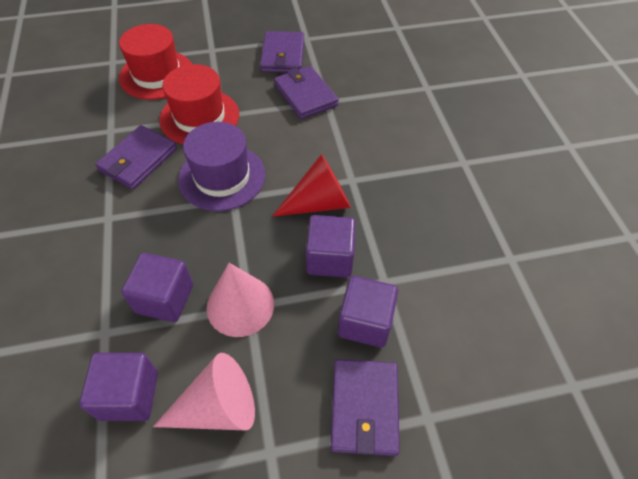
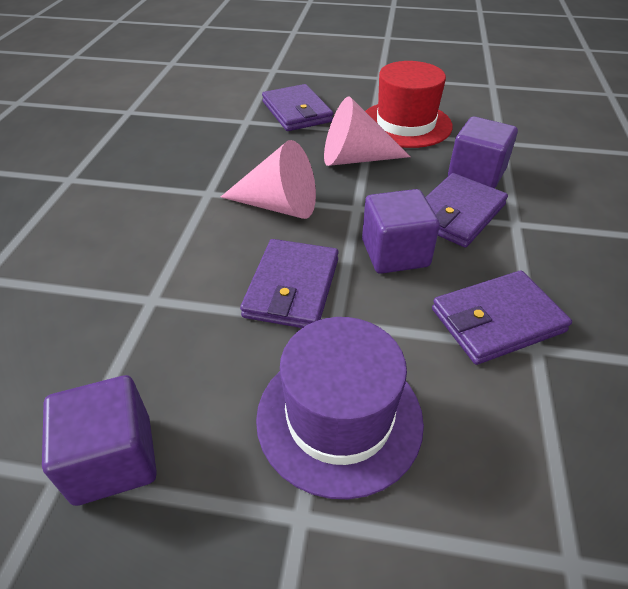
purple cube: 4 -> 3
red cone: 1 -> 0
red hat: 2 -> 1

